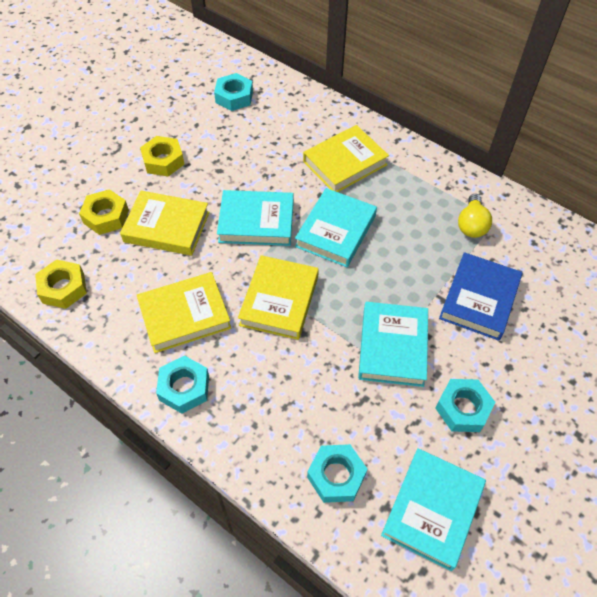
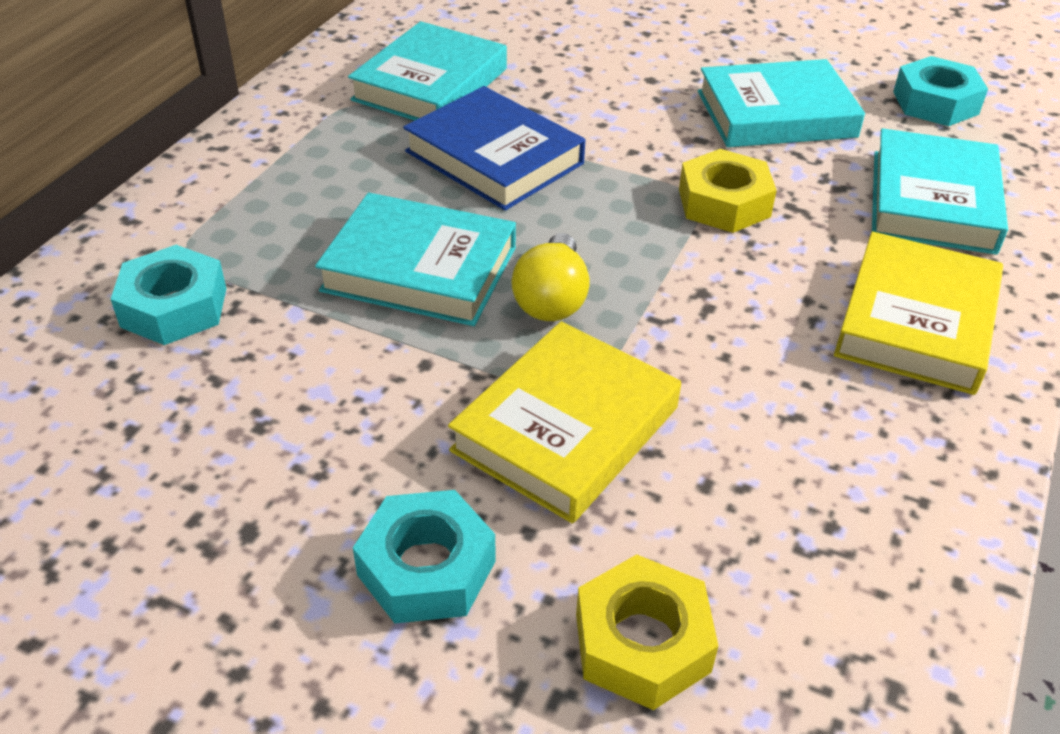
turquoise nut: 4 -> 3
yellow book: 4 -> 2
yellow nut: 3 -> 2

